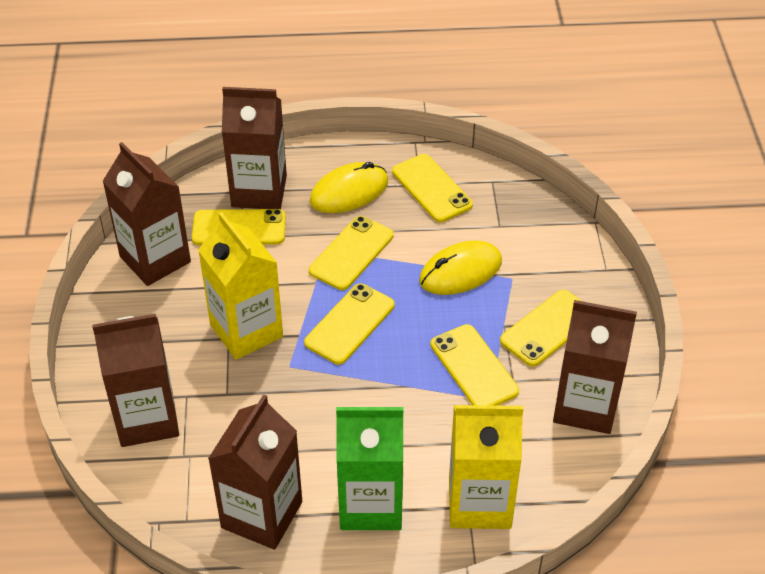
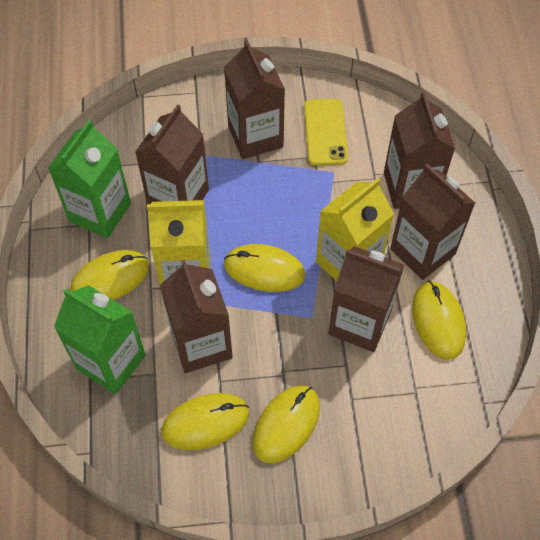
brown carton: 5 -> 6
green carton: 1 -> 2
yellow mouse: 2 -> 5
yellow phone: 6 -> 1

